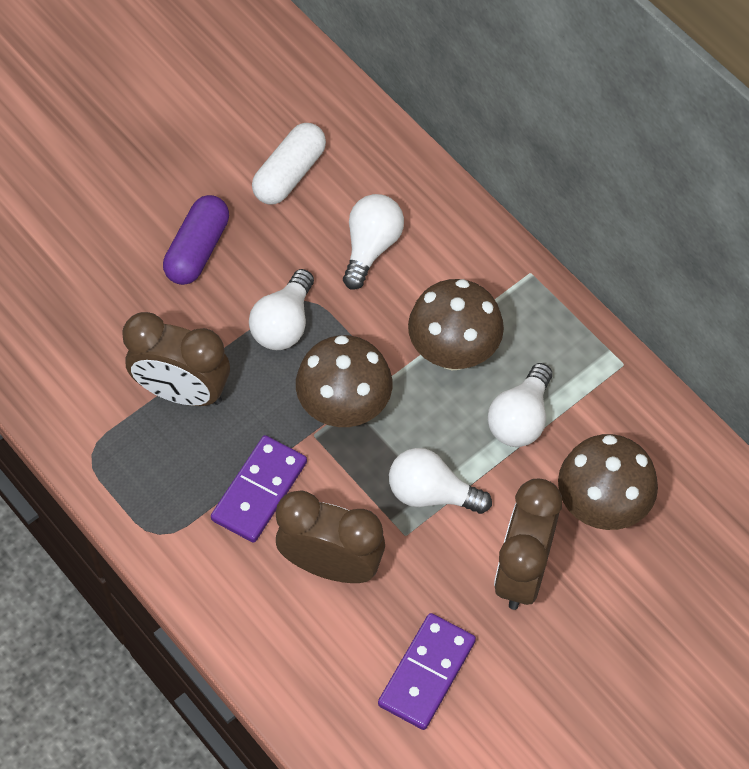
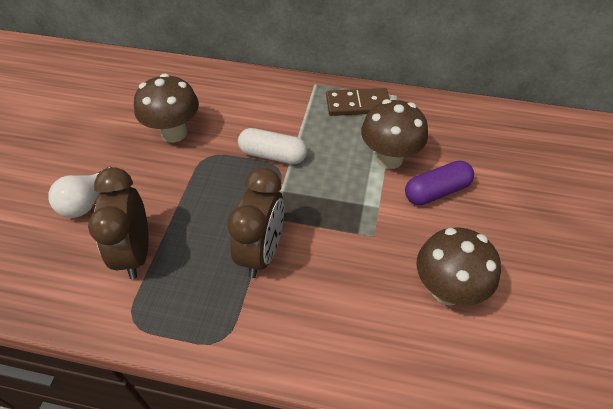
brown clock: 3 -> 2
brown domino: 0 -> 1
purple domino: 2 -> 0
white light bulb: 4 -> 1

